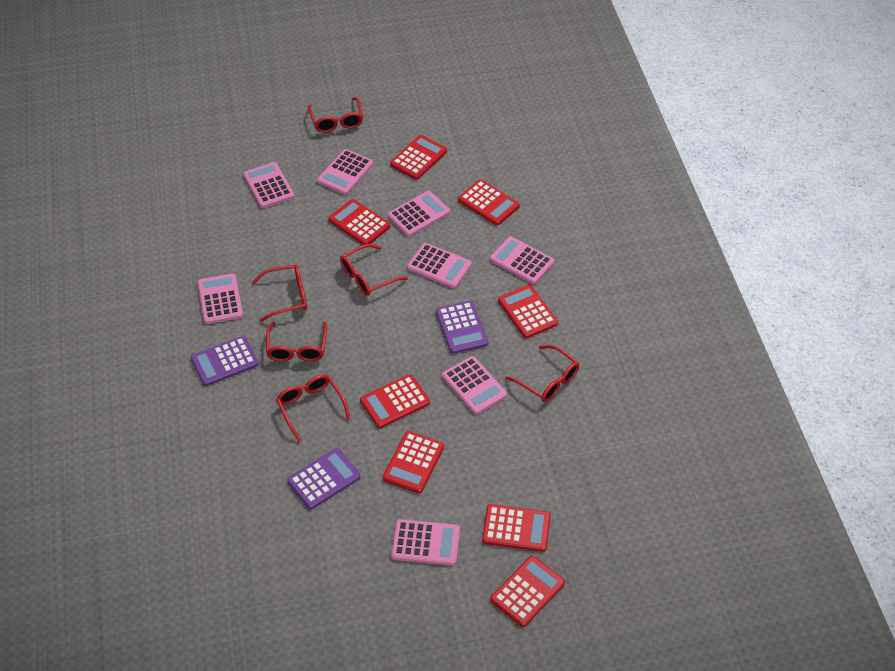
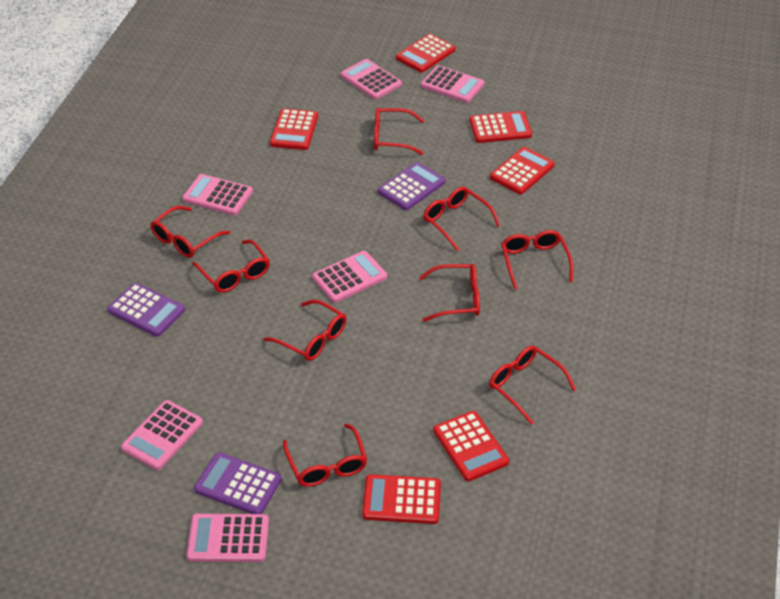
pink calculator: 8 -> 6
red calculator: 8 -> 6
red glasses: 6 -> 9

